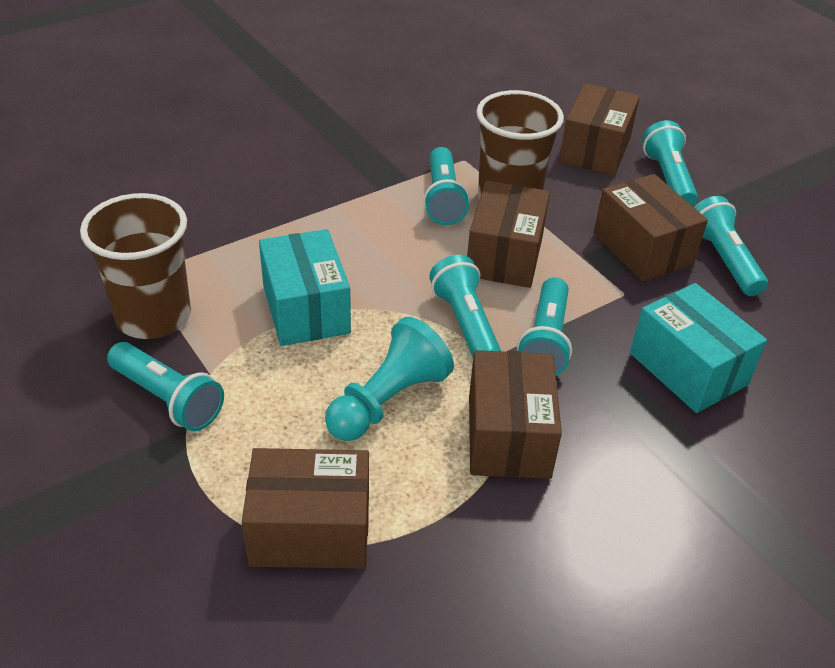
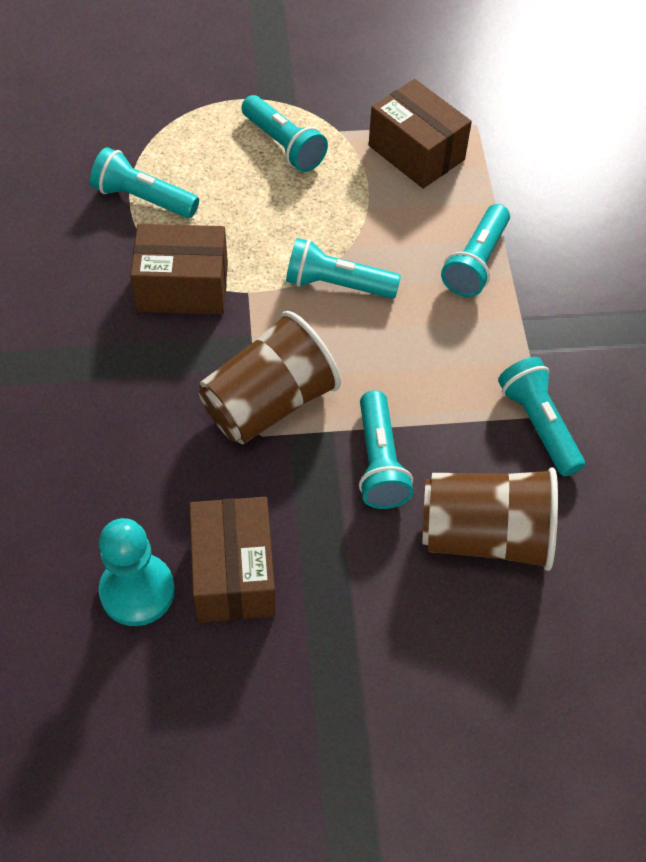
brown box: 5 -> 3
turquoise box: 2 -> 0

